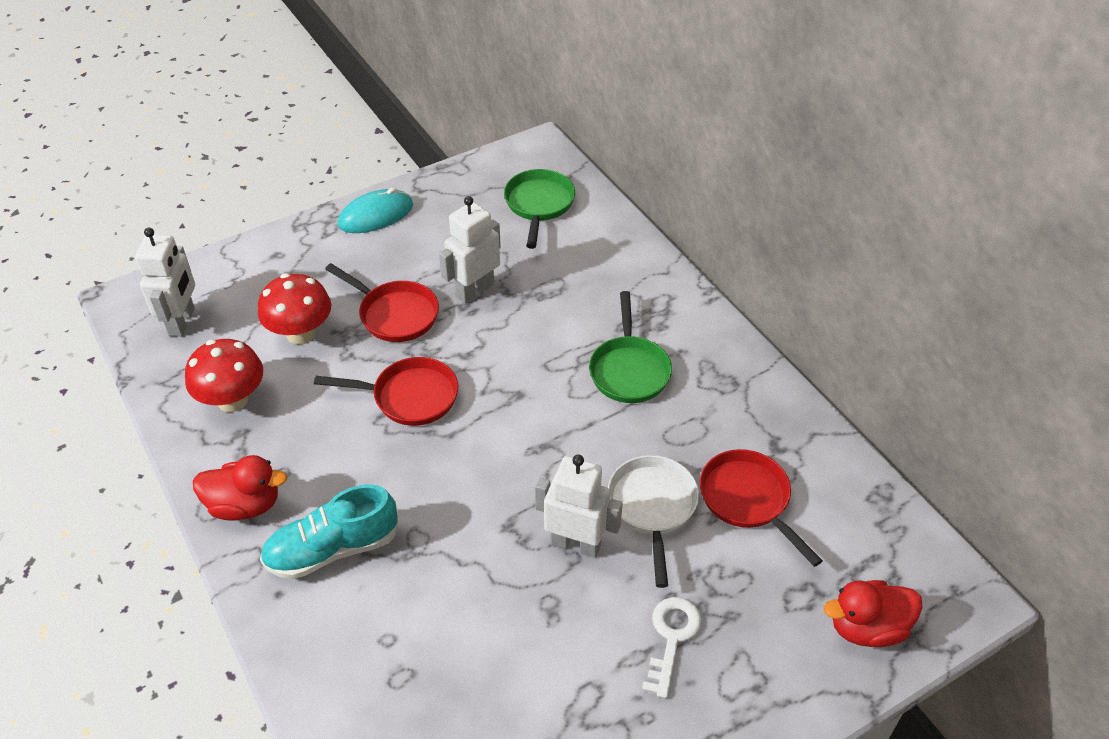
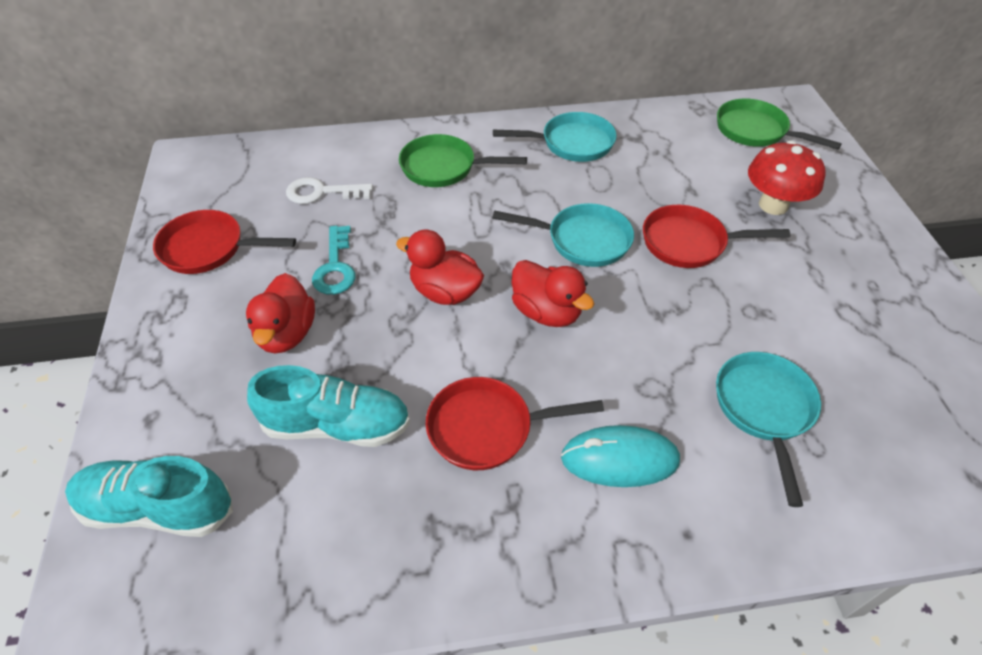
red duck: 2 -> 3
red mushroom: 2 -> 1
turquoise key: 0 -> 1
turquoise pan: 0 -> 3
turquoise shoe: 1 -> 2
white pan: 1 -> 0
white robot: 3 -> 0

